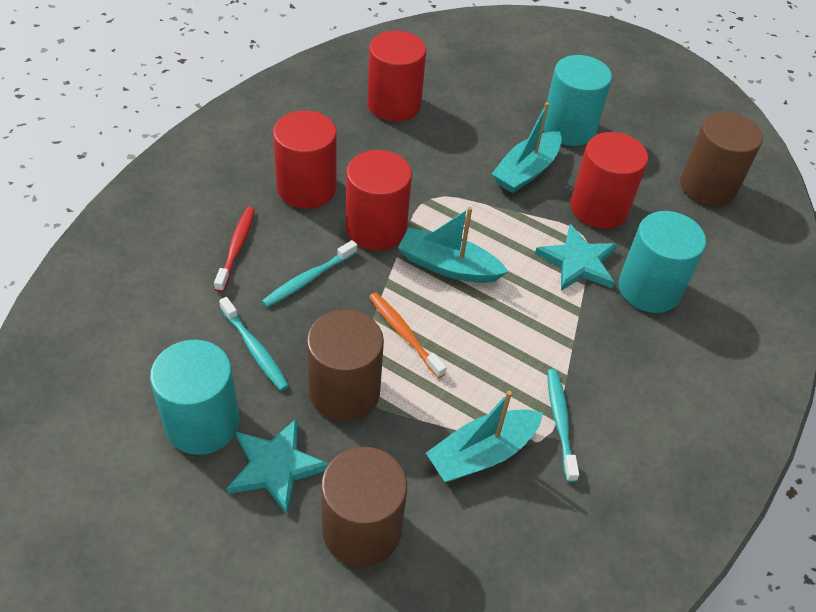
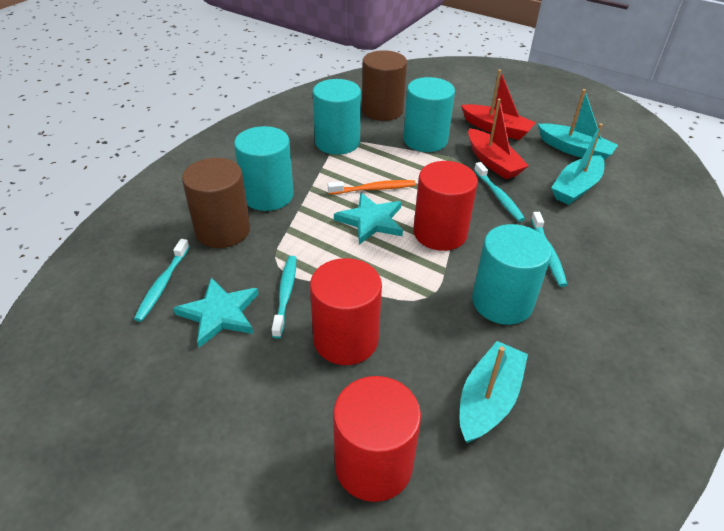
brown cylinder: 3 -> 2
red boat: 0 -> 2
red cylinder: 4 -> 3
red toothbrush: 1 -> 0
turquoise cylinder: 3 -> 4
turquoise toothbrush: 3 -> 4

